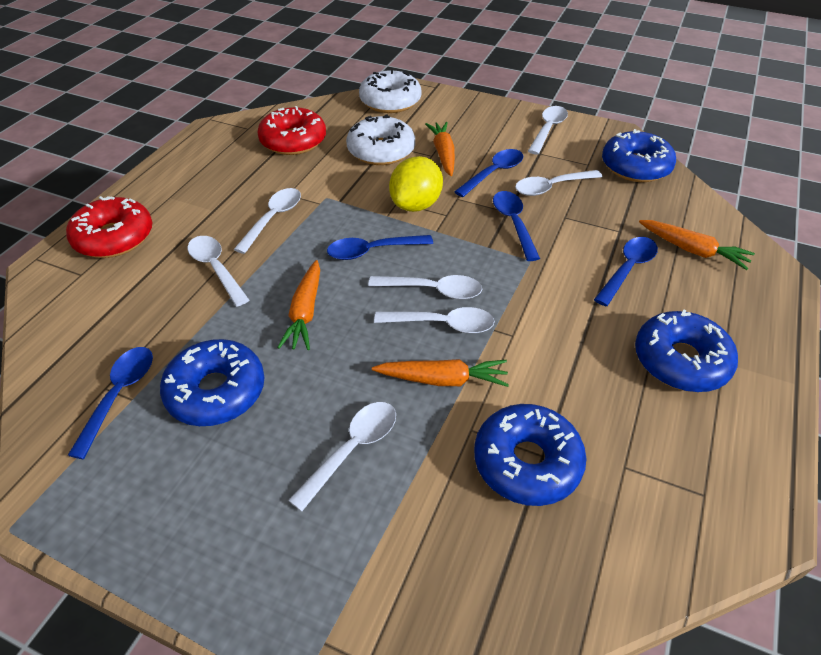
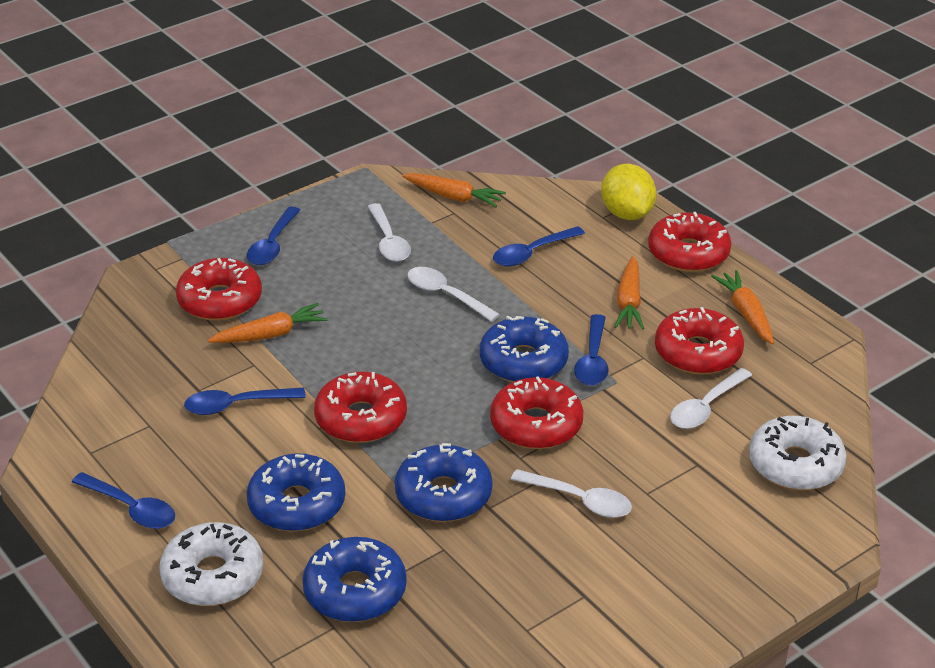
red donut: 2 -> 5
white spoon: 7 -> 4

